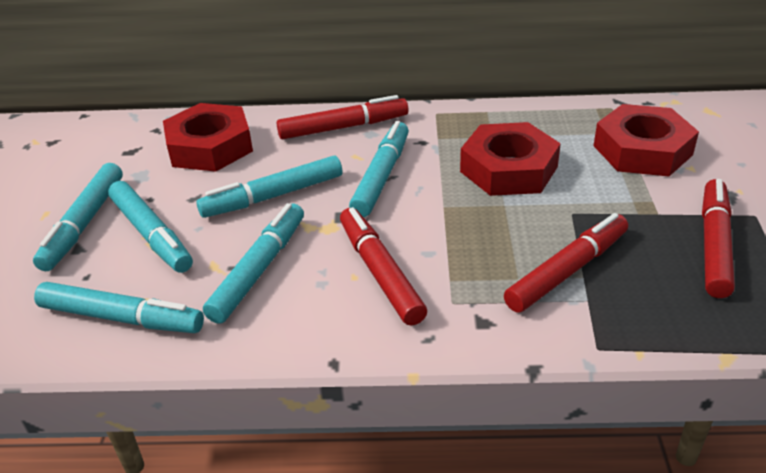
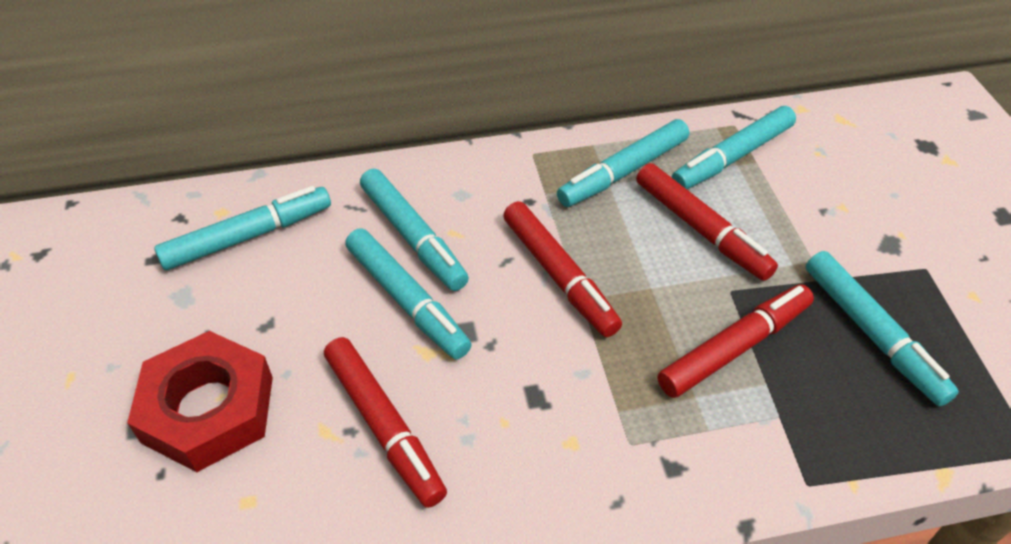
red nut: 3 -> 1

